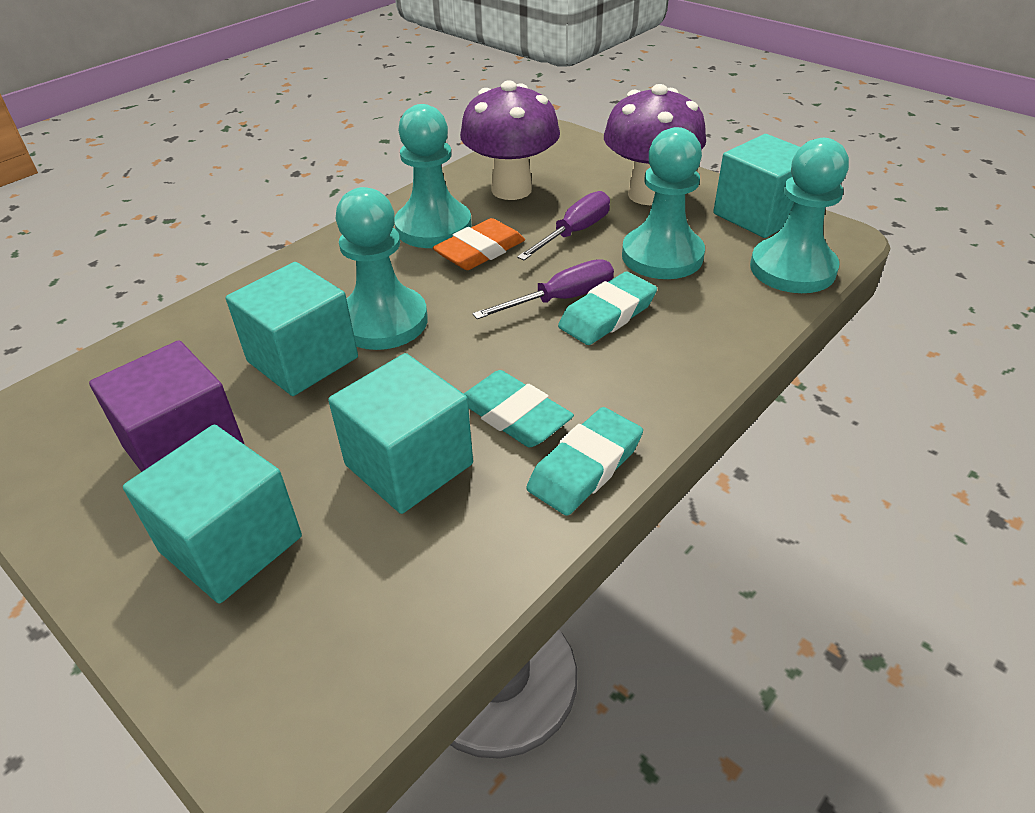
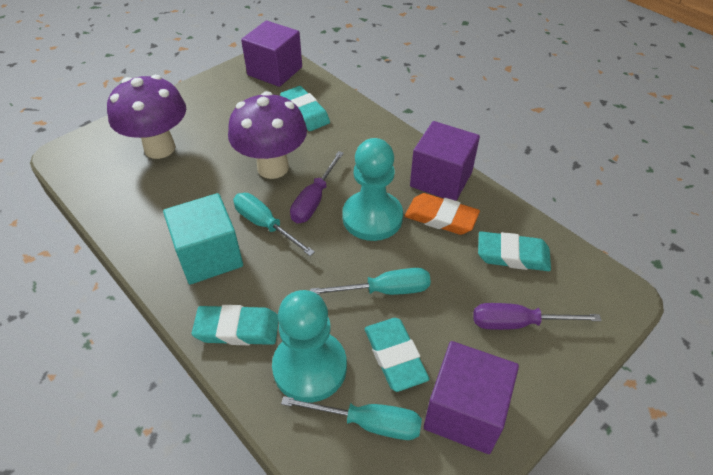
purple cube: 1 -> 3
turquoise cube: 4 -> 1
turquoise eraser: 3 -> 4
turquoise pawn: 4 -> 2
turquoise screwdriver: 0 -> 3

